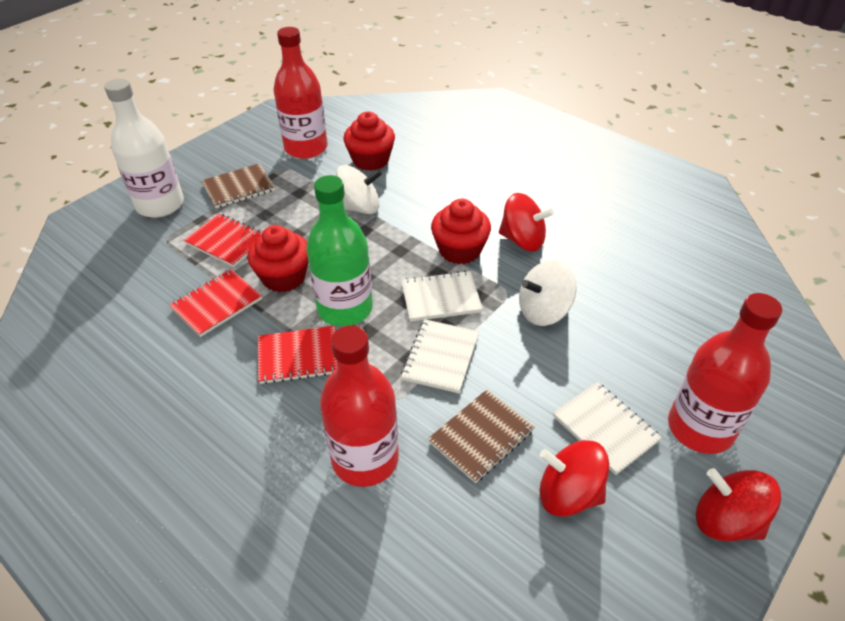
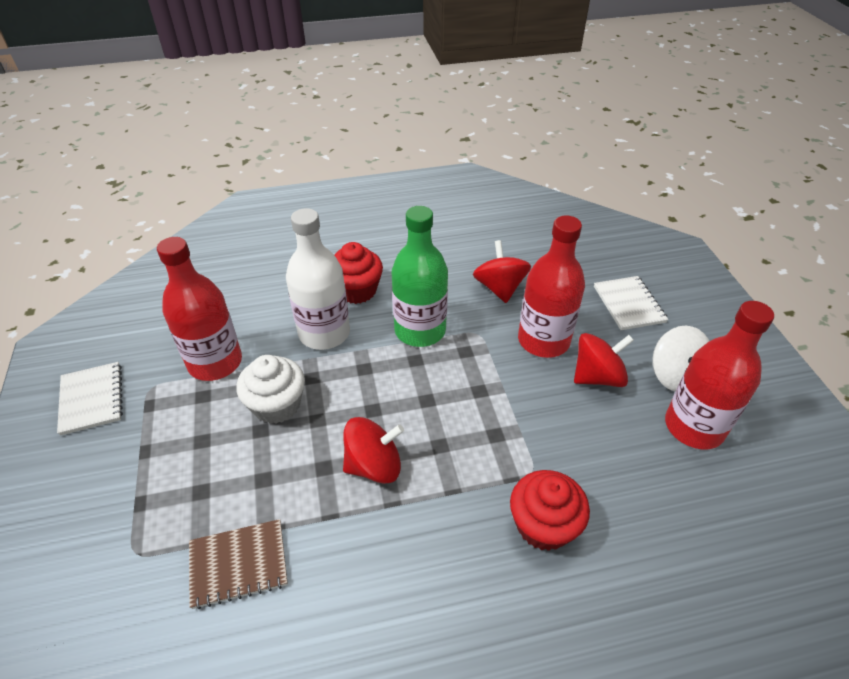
brown notebook: 2 -> 1
red cupcake: 3 -> 2
red notebook: 3 -> 0
white cupcake: 0 -> 1
white notebook: 3 -> 2
white spinning top: 2 -> 1

